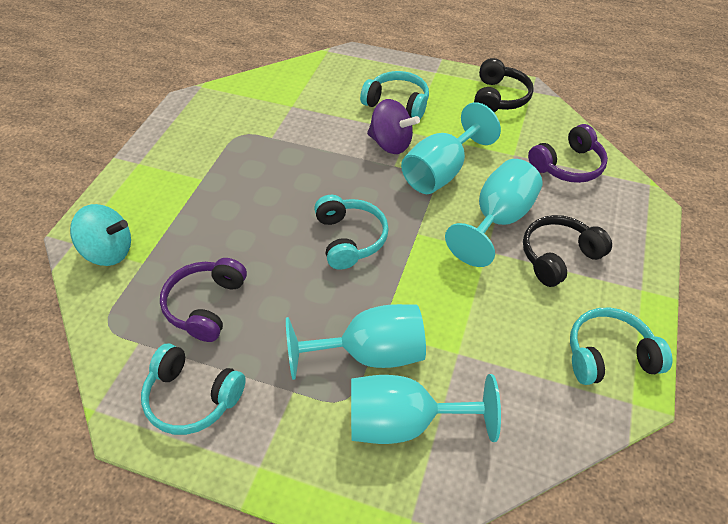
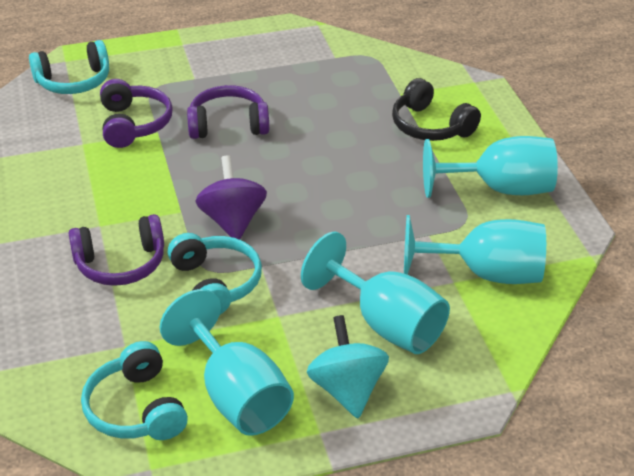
black headphones: 2 -> 1
purple headphones: 2 -> 3
turquoise headphones: 4 -> 3

